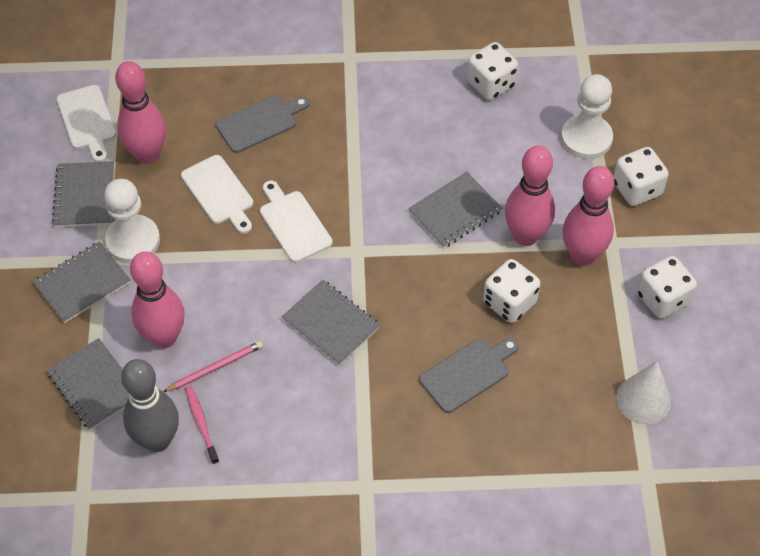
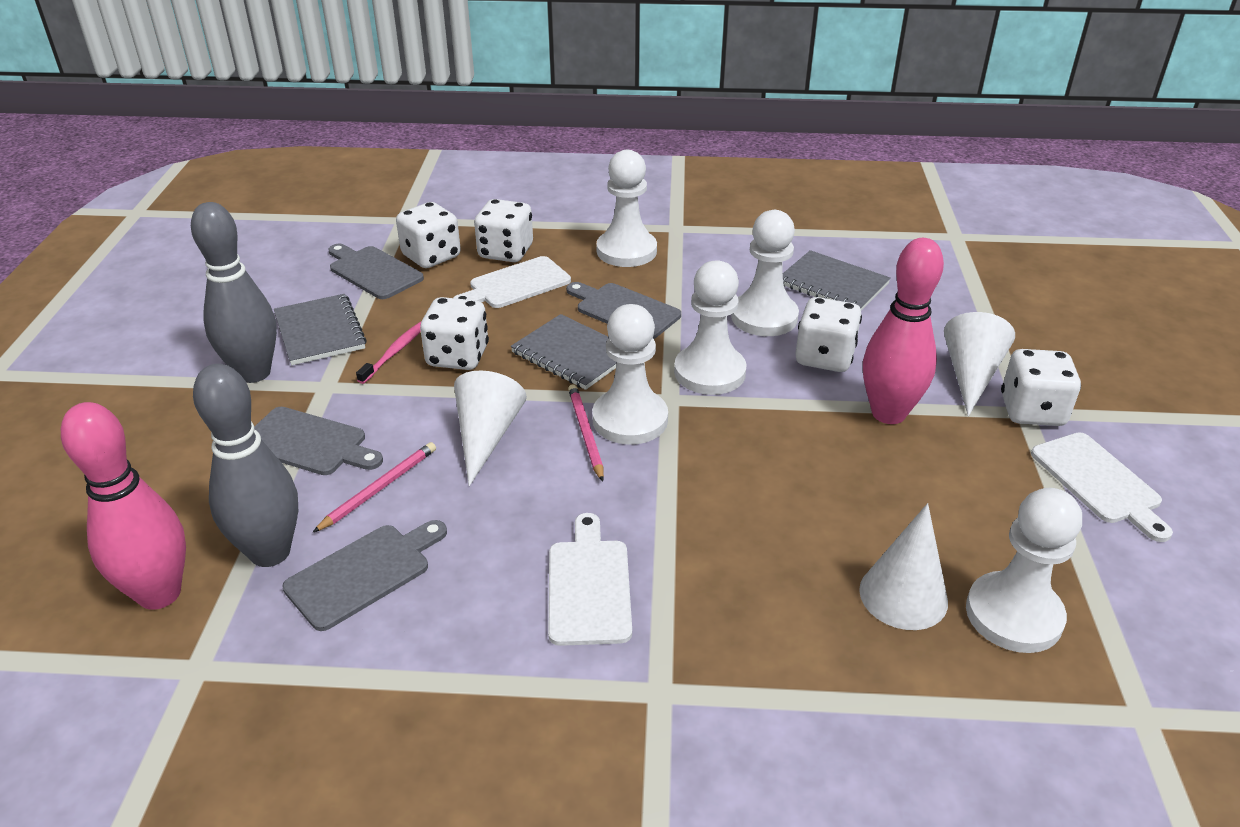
grey bowling pin: 1 -> 2
grey cutting board: 2 -> 4
grey notebook: 5 -> 3
pink bowling pin: 4 -> 2
pink pencil: 1 -> 2
white cone: 1 -> 3
white dice: 4 -> 5
white pawn: 2 -> 5

